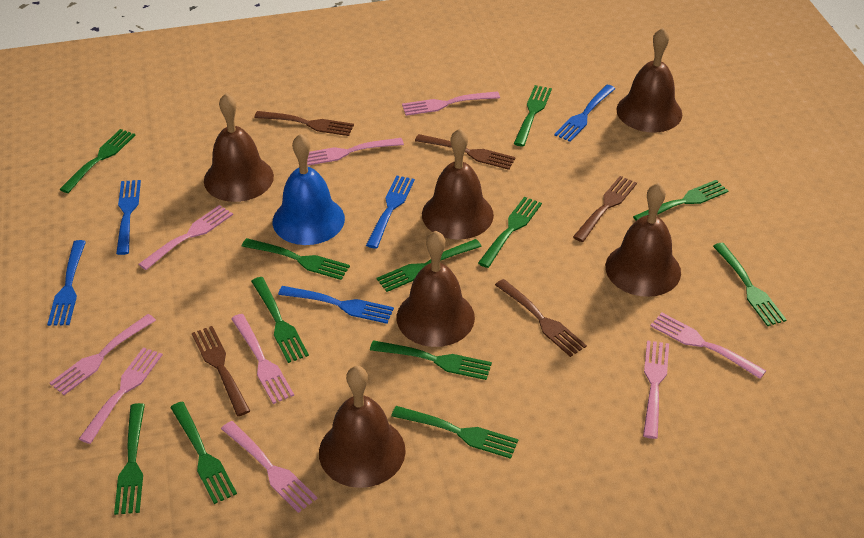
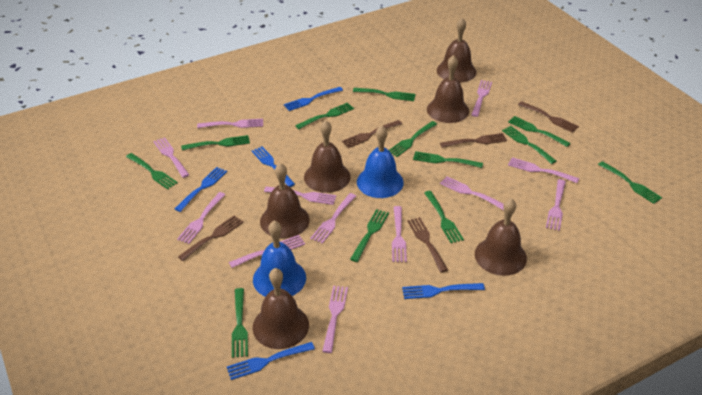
blue bell: 1 -> 2
pink fork: 9 -> 12

